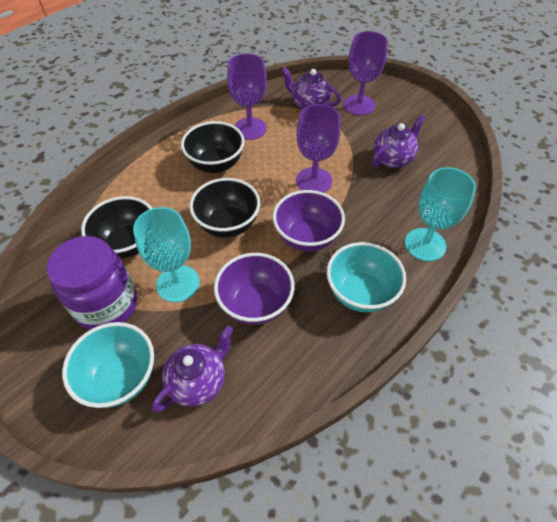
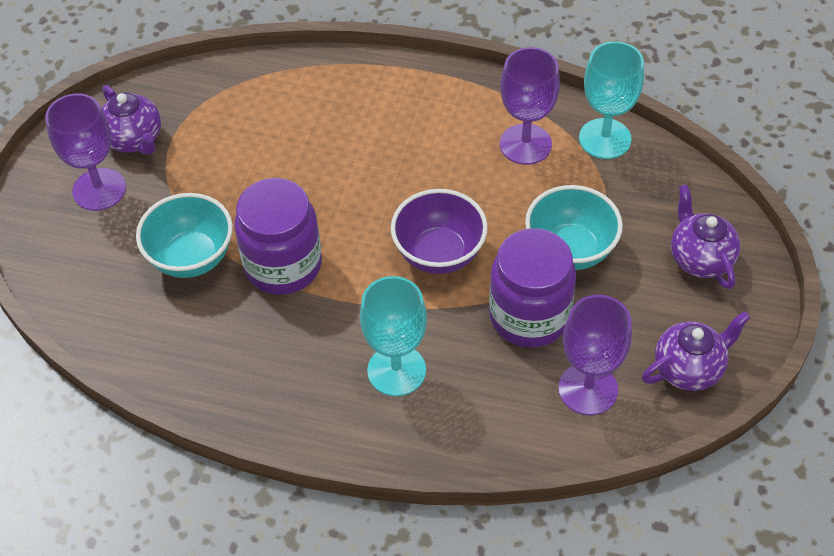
black bowl: 3 -> 0
purple bowl: 2 -> 1
purple jar: 1 -> 2

